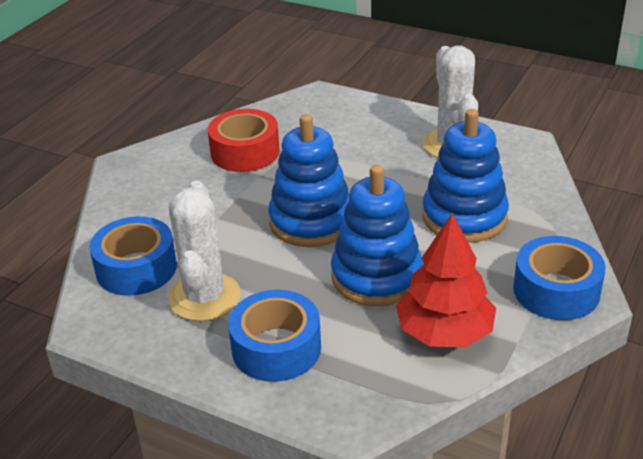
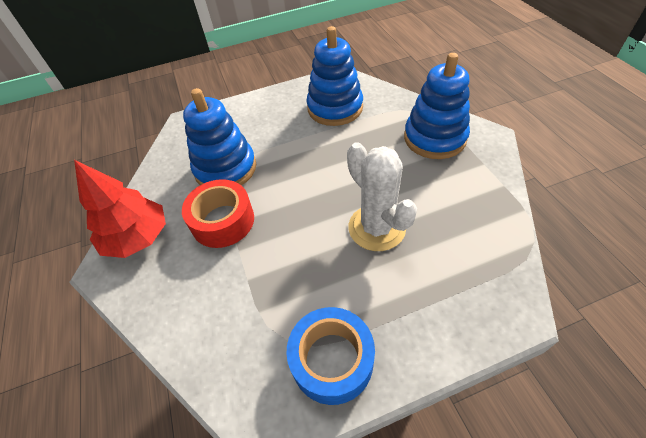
blue tape: 3 -> 1
white cactus: 2 -> 1

